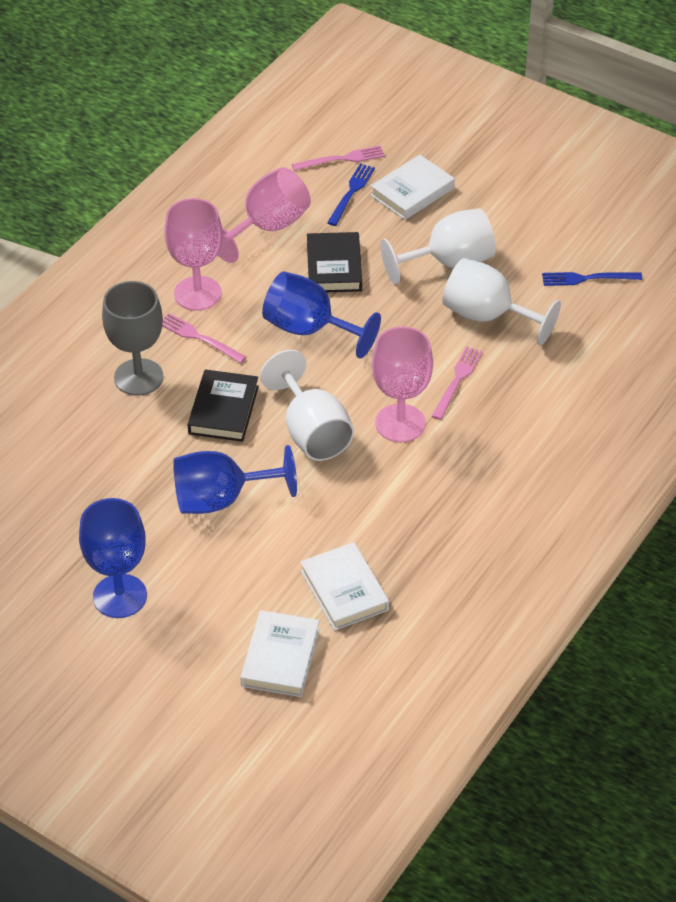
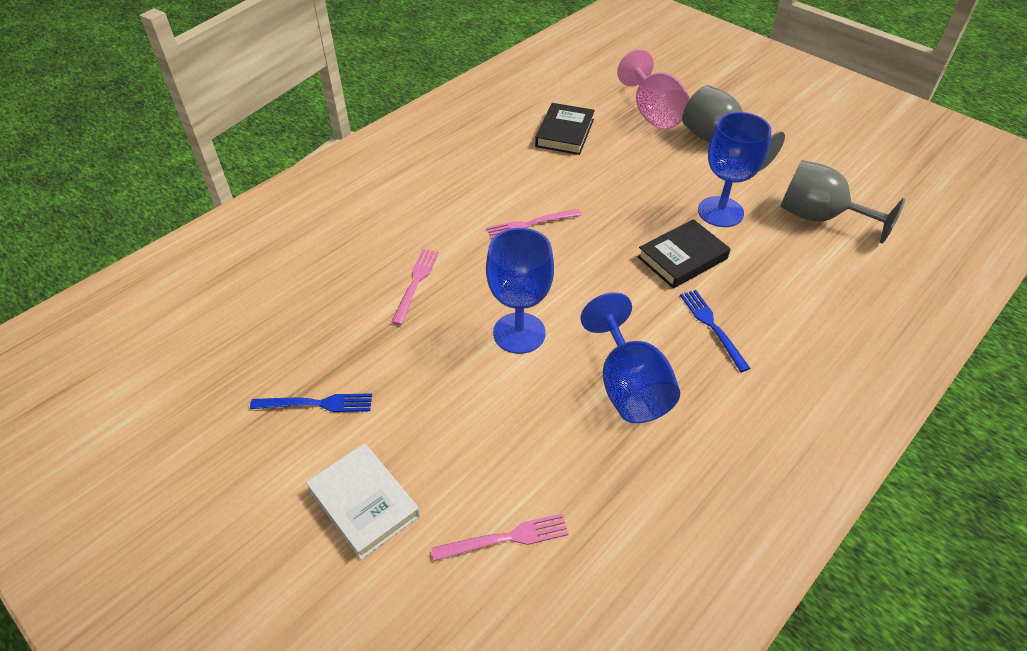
grey goblet: 1 -> 2
pink goblet: 3 -> 1
white book: 3 -> 1
white goblet: 3 -> 0

